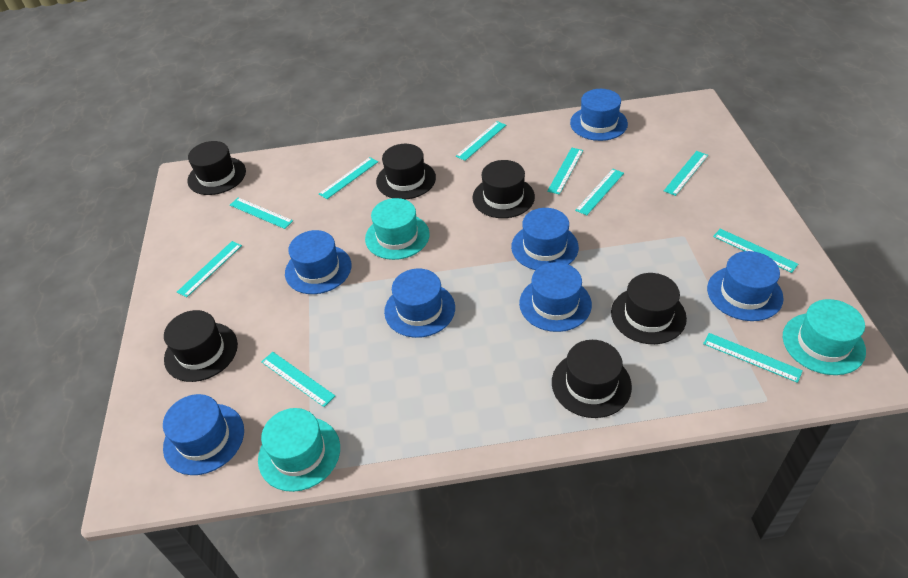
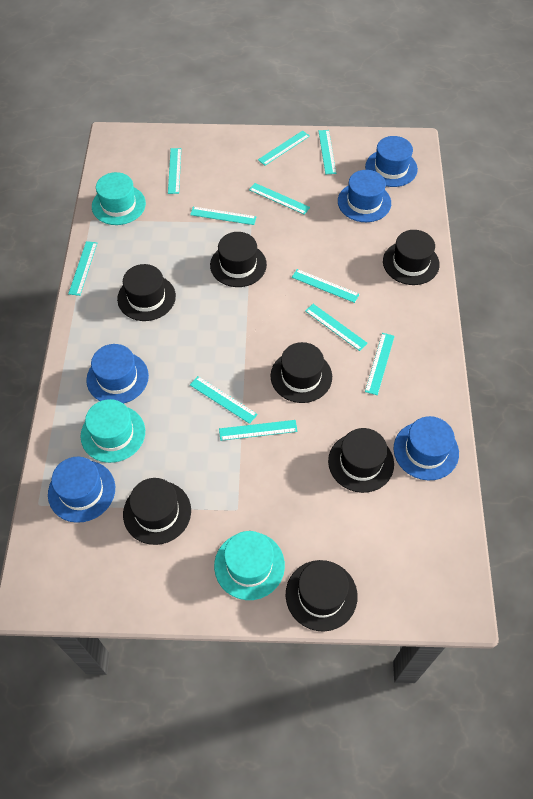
black hat: 6 -> 7
blue hat: 7 -> 5
turquoise ruler: 10 -> 11

